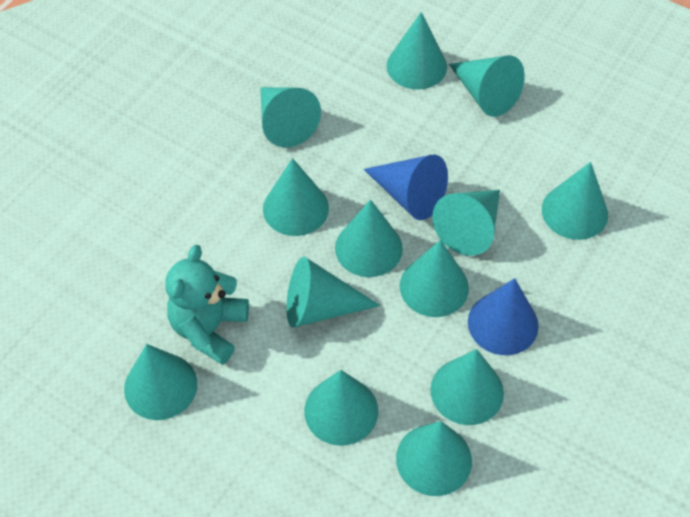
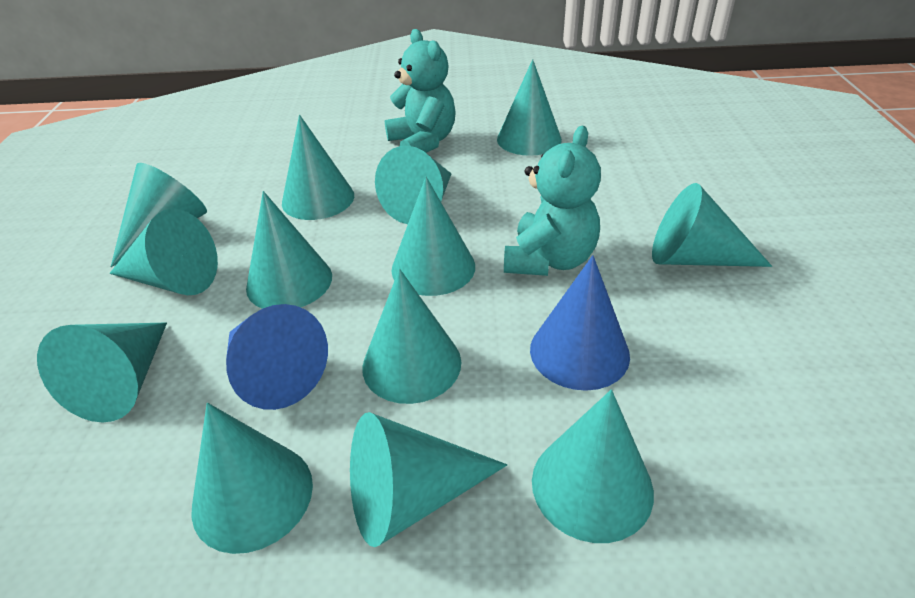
turquoise teddy bear: 1 -> 2

